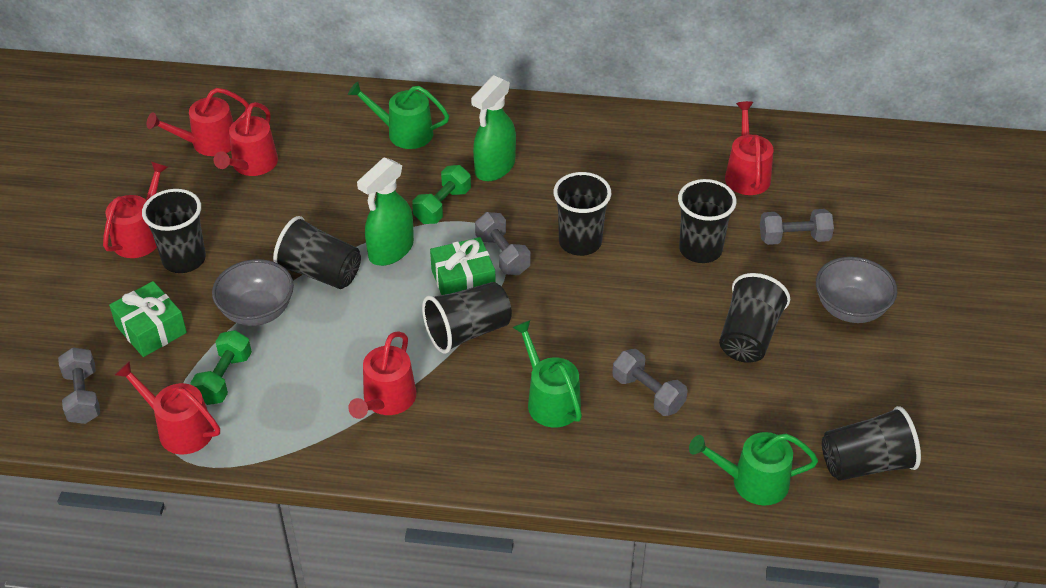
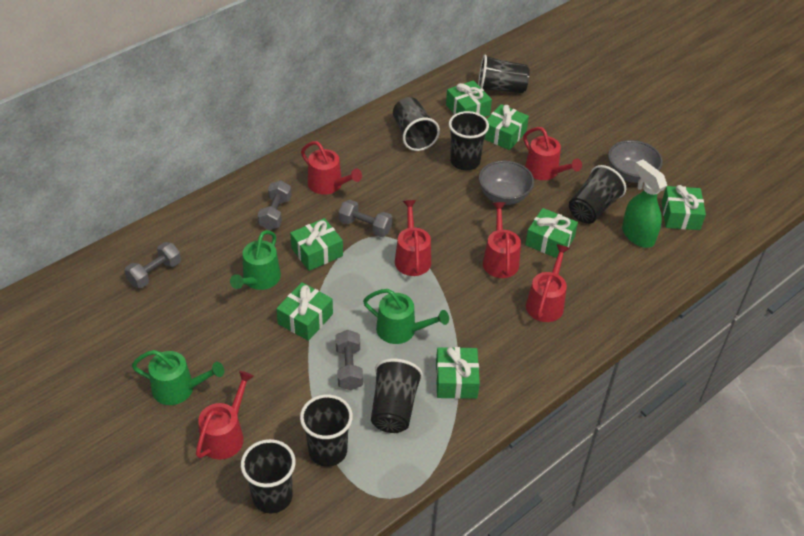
green dumbbell: 2 -> 0
green gift: 2 -> 7
green spray bottle: 2 -> 1

